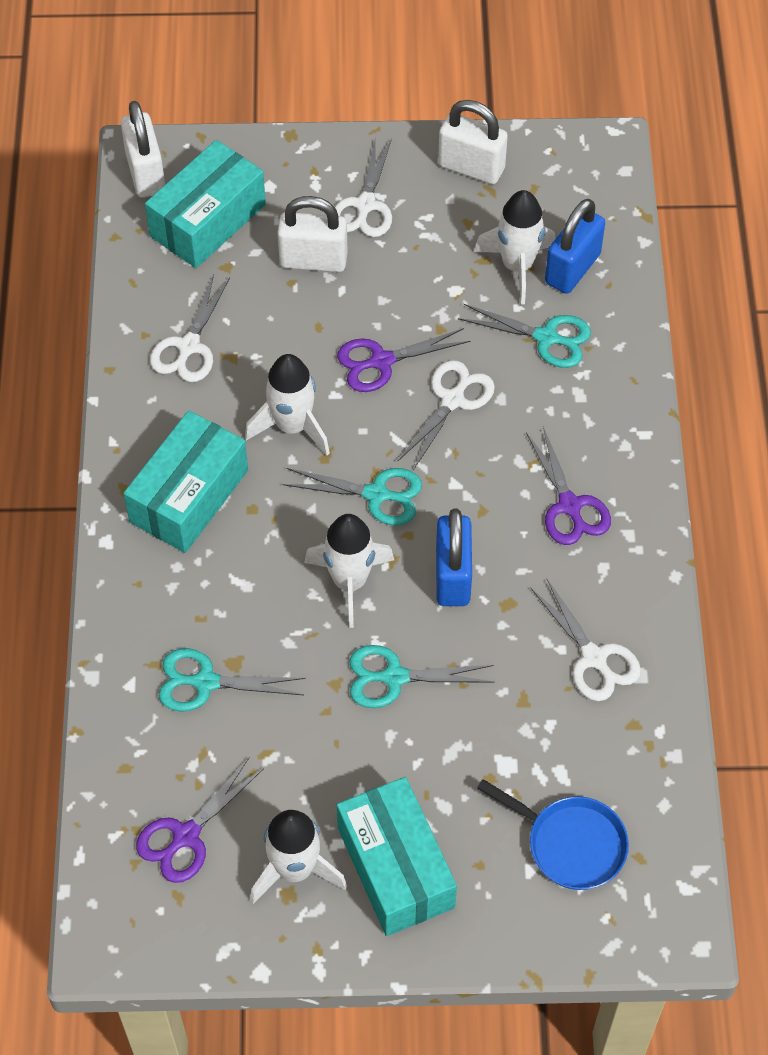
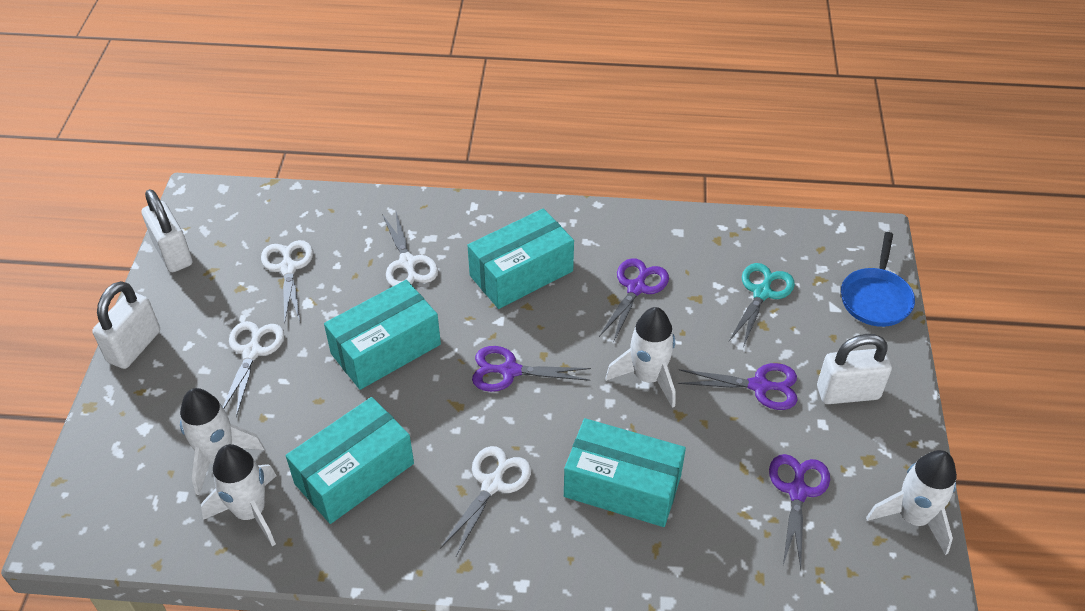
blue padlock: 2 -> 0
purple scissors: 3 -> 4
turquoise box: 3 -> 4
turquoise scissors: 4 -> 1

